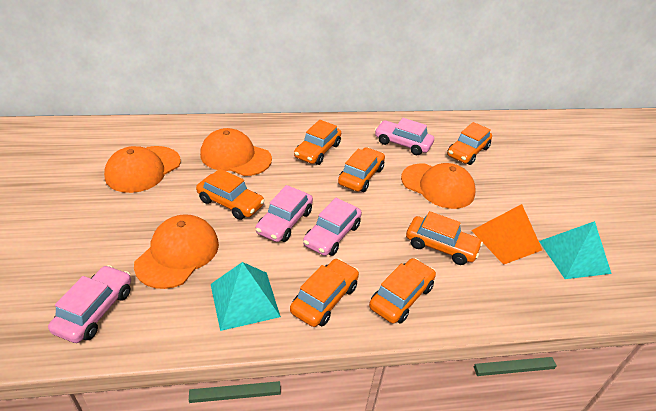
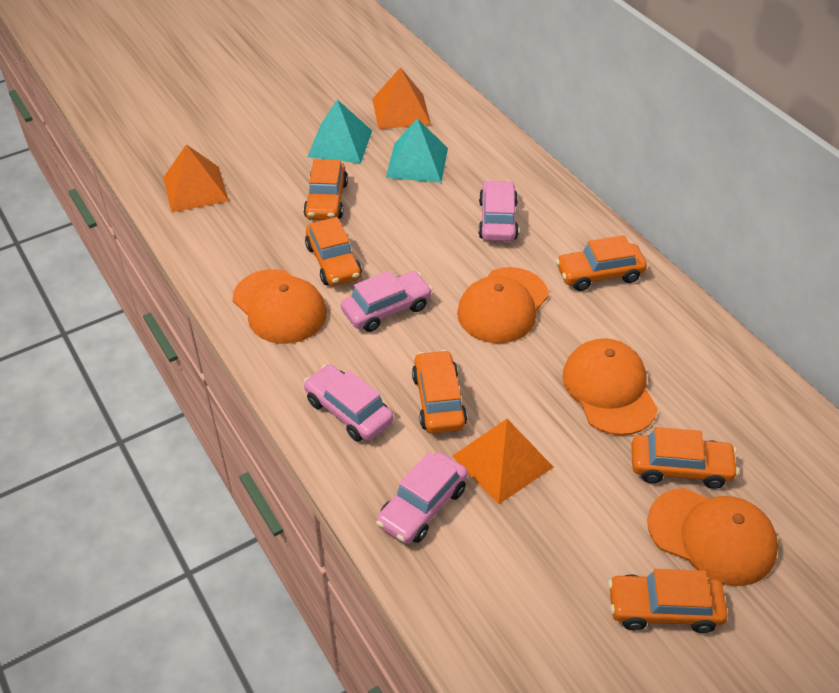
orange car: 7 -> 6
orange pyramid: 1 -> 3

